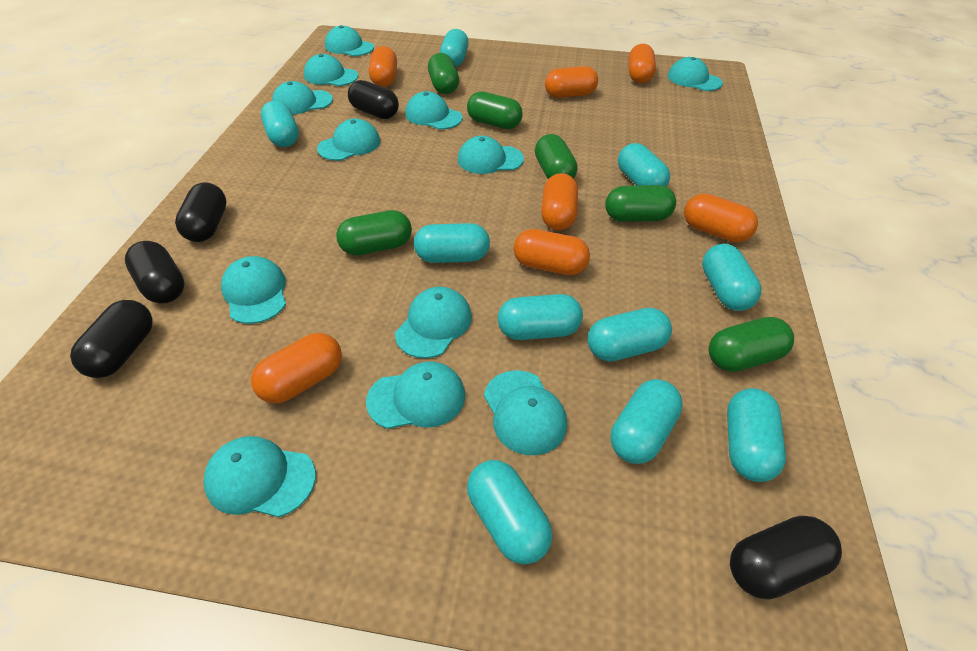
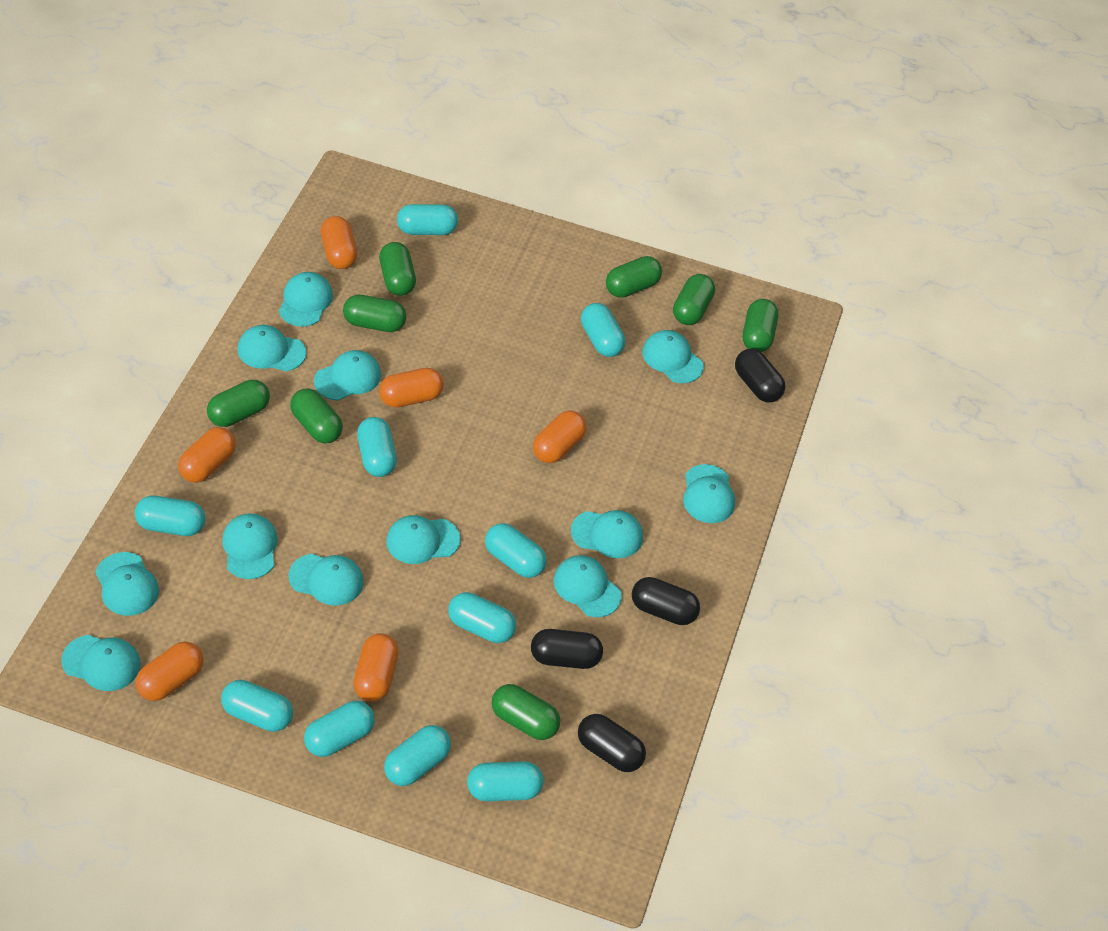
black capsule: 5 -> 4
green capsule: 6 -> 8
orange capsule: 7 -> 6

